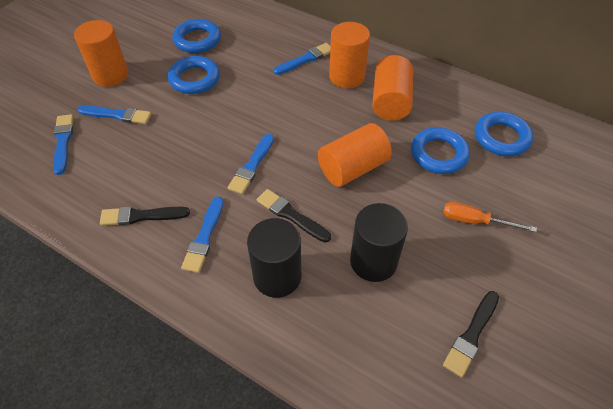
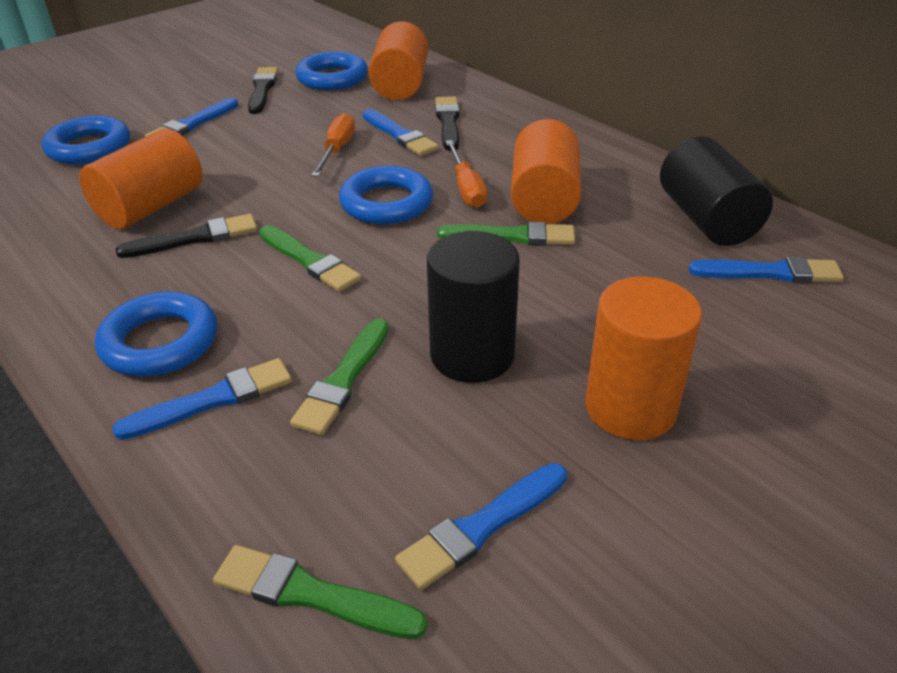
green brush: 0 -> 4
orange screwdriver: 1 -> 2

